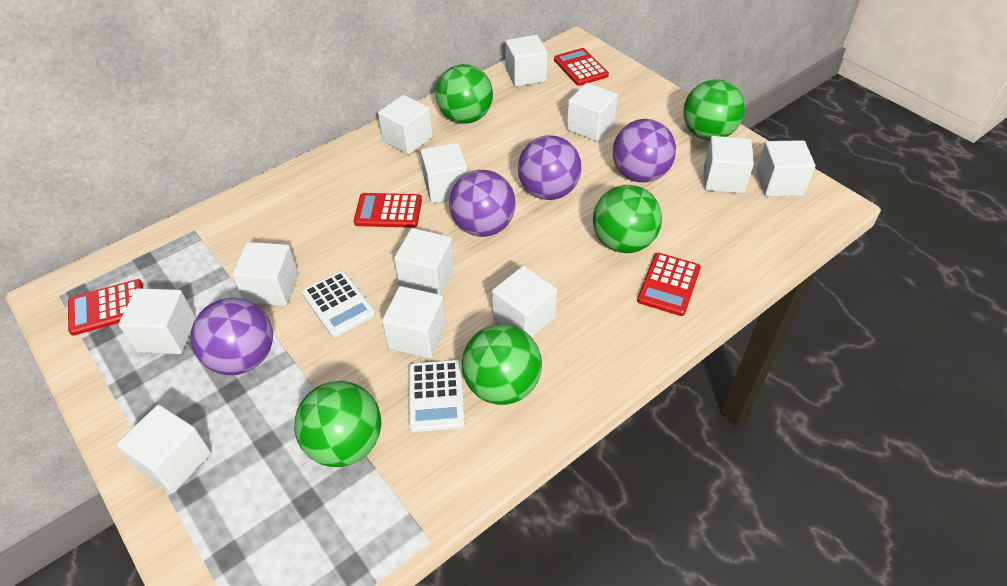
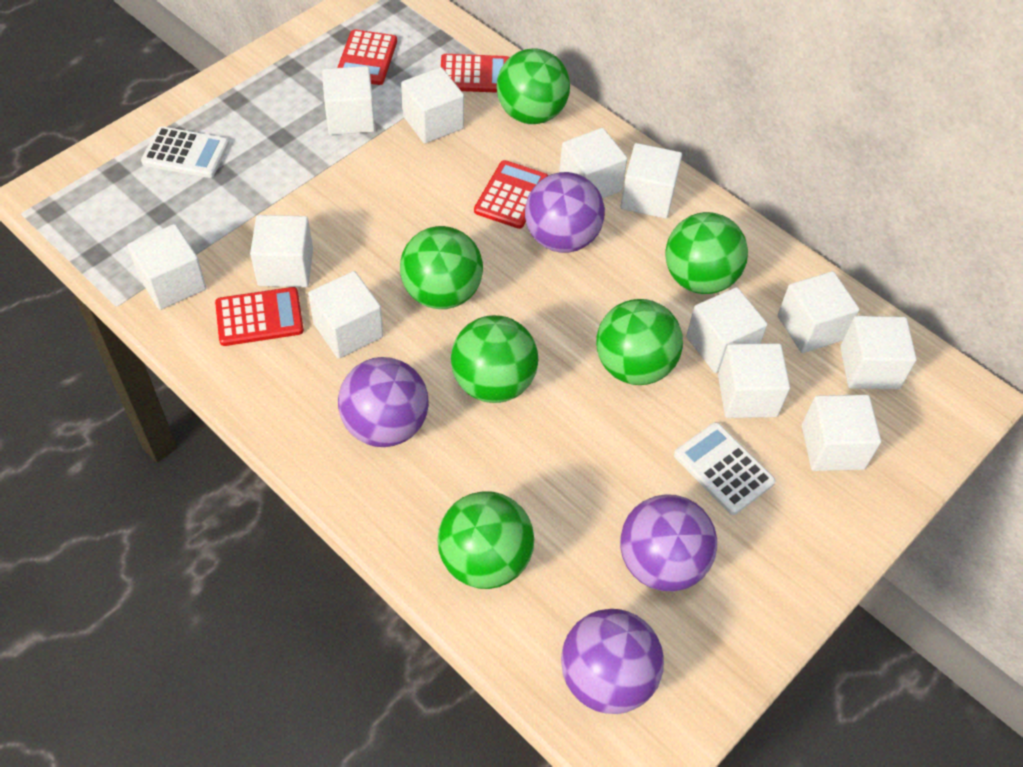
green ball: 5 -> 6

